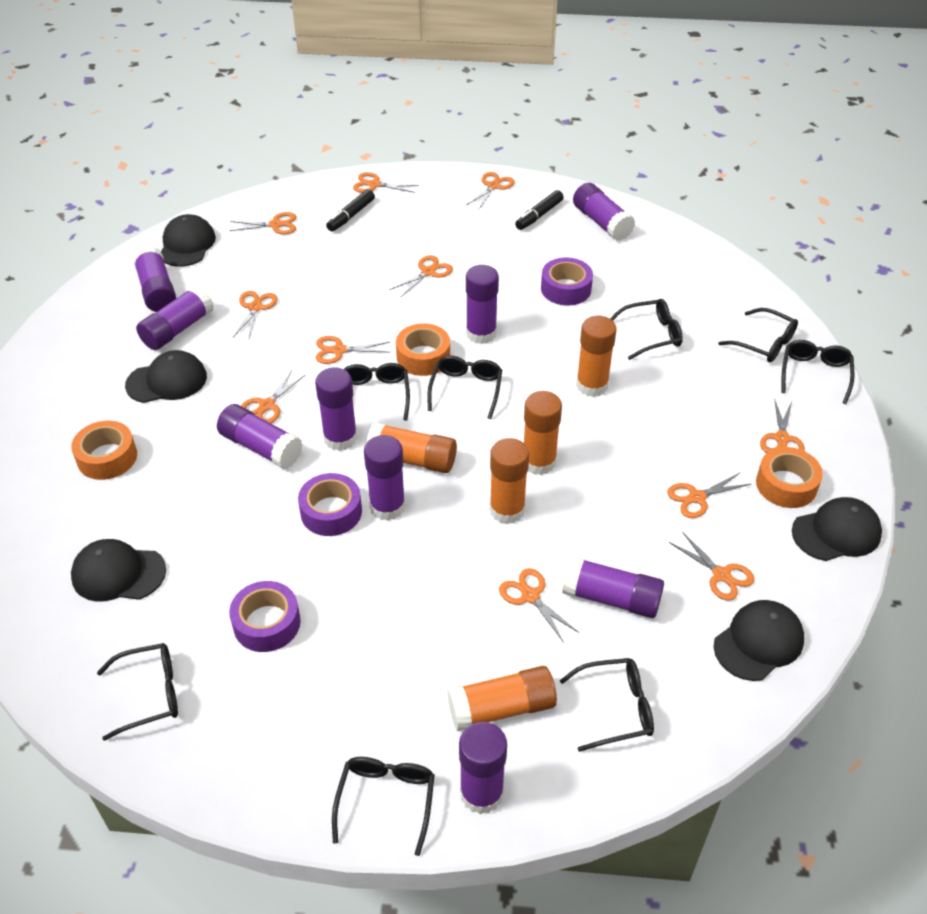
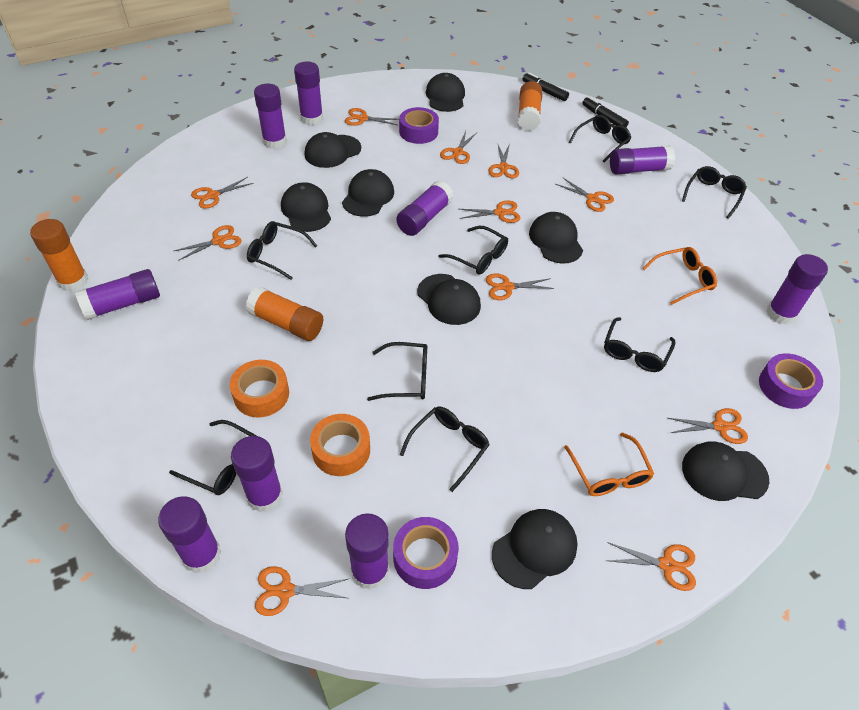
black cap: 5 -> 8
orange glasses: 0 -> 2
orange glue stick: 5 -> 3
orange tape: 3 -> 2

